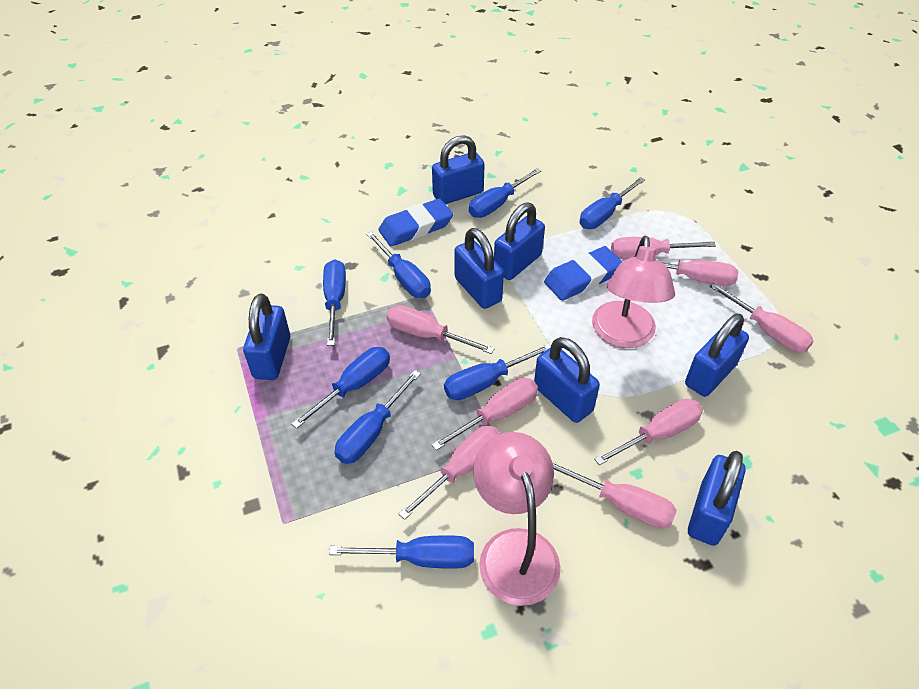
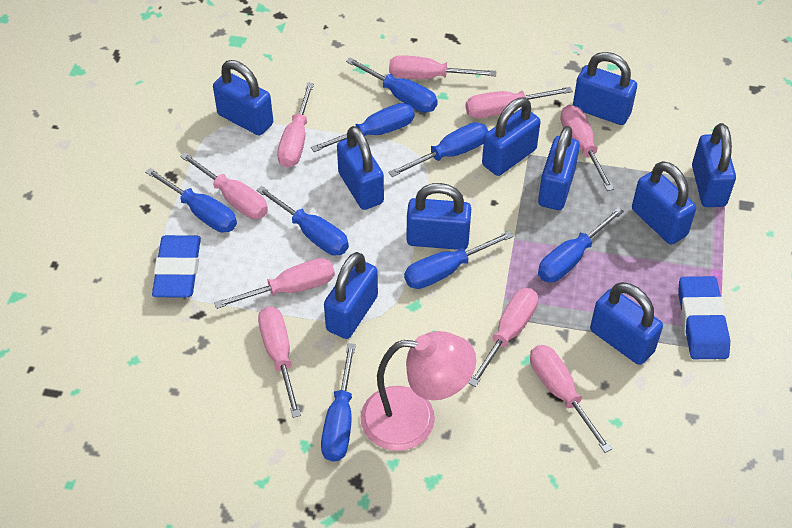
blue padlock: 7 -> 10
pink lamp: 2 -> 1
pink screwdriver: 8 -> 9

